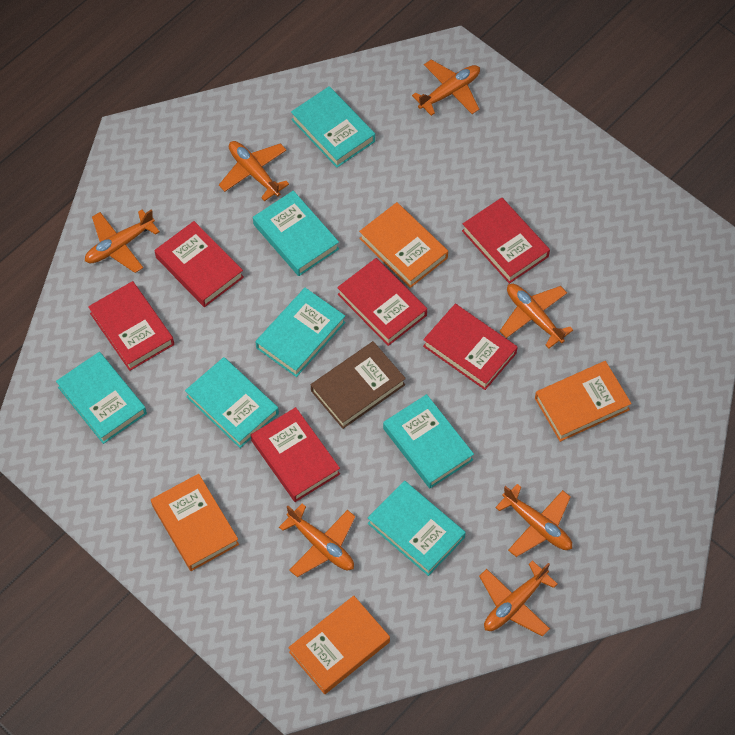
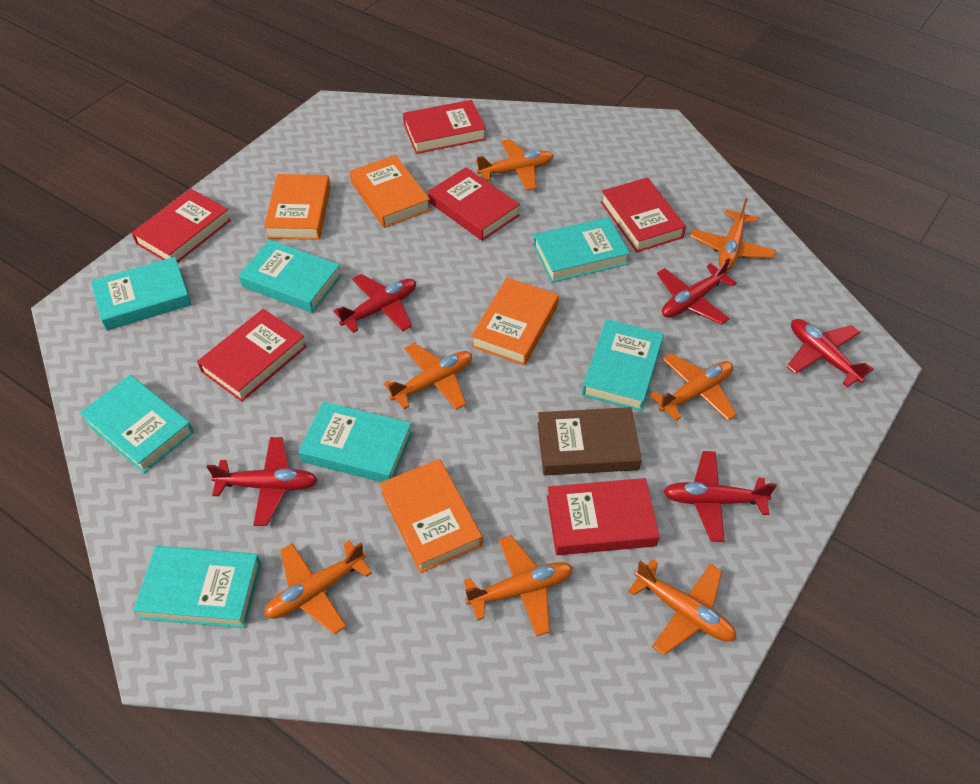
red plane: 0 -> 5

